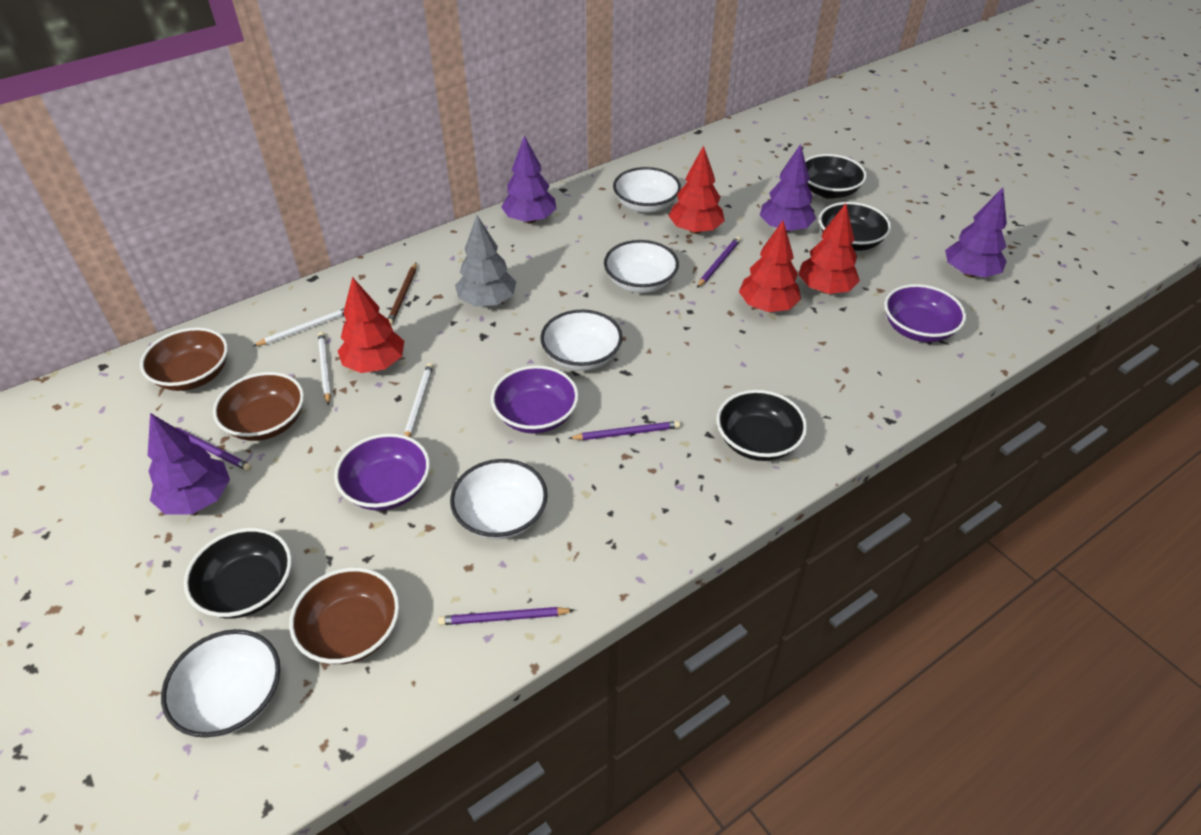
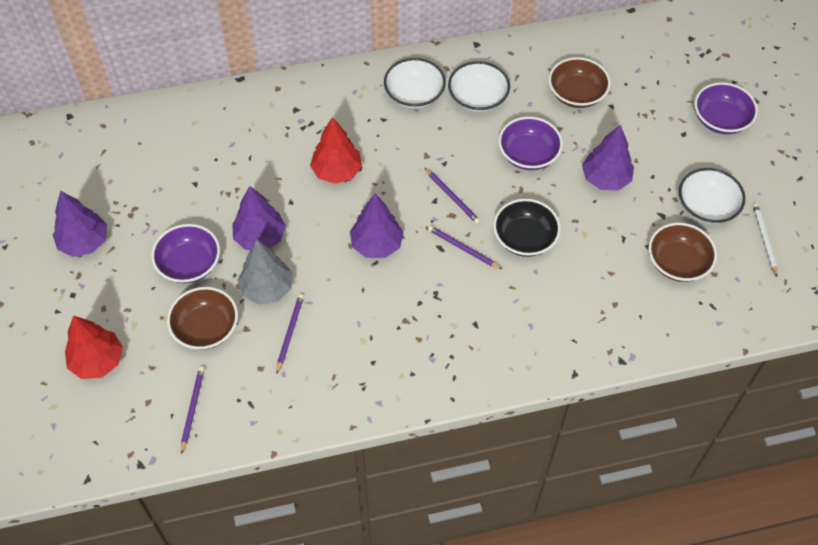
black bowl: 4 -> 1
brown pencil: 1 -> 0
red tree: 4 -> 2
white bowl: 5 -> 3
white pencil: 3 -> 1

